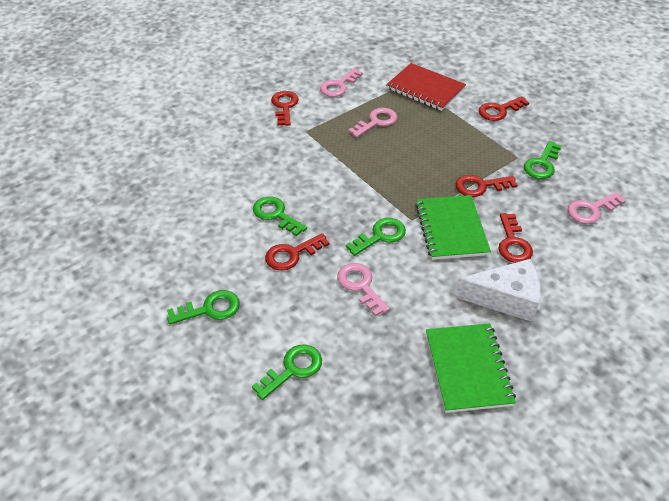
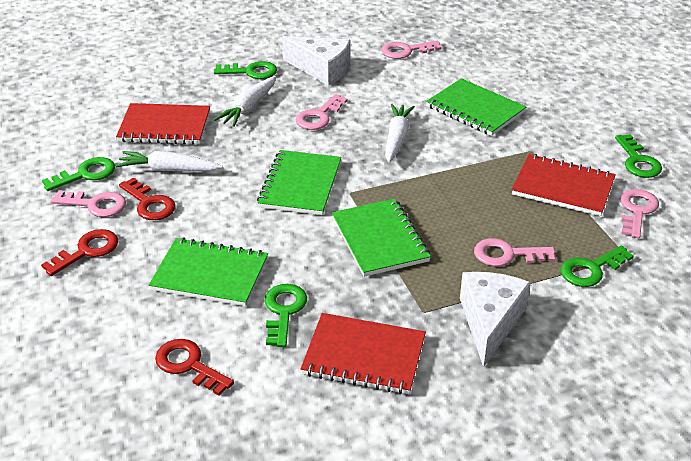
green notebook: 2 -> 4
pink key: 4 -> 5
red key: 5 -> 3
red notebook: 1 -> 3
white carrot: 0 -> 3
white cheese: 1 -> 2

